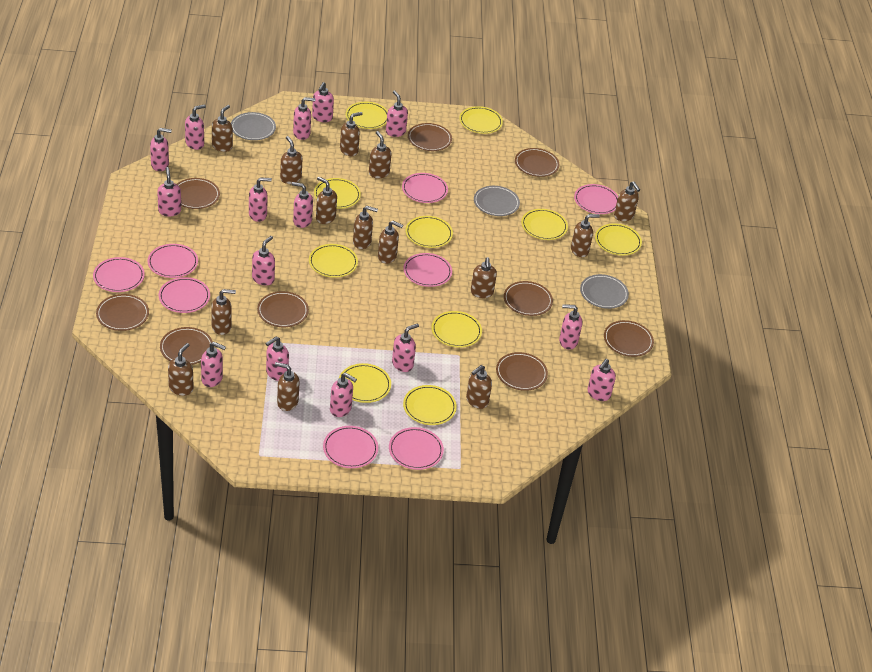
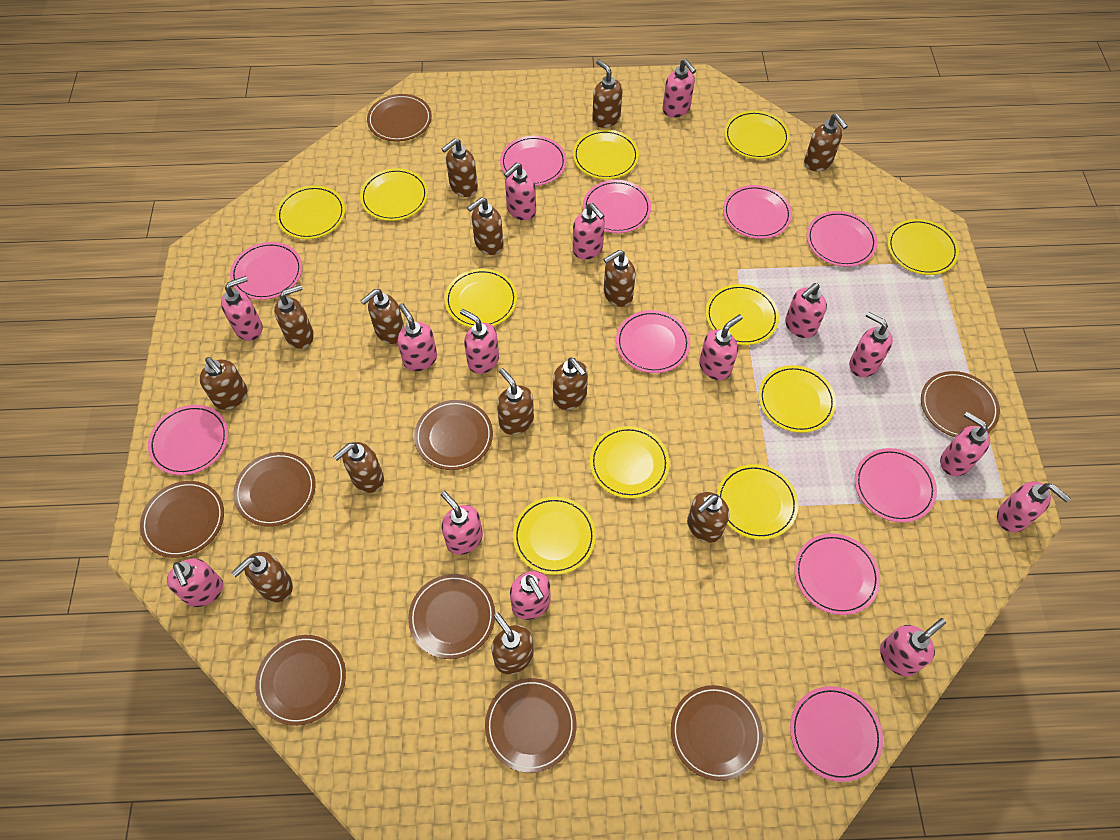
grey plate: 3 -> 0
pink plate: 8 -> 10
yellow plate: 10 -> 11

